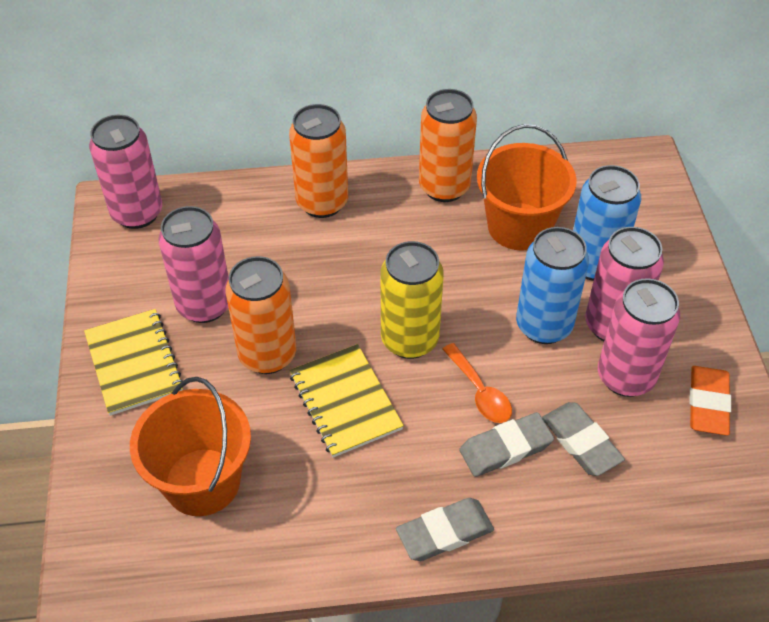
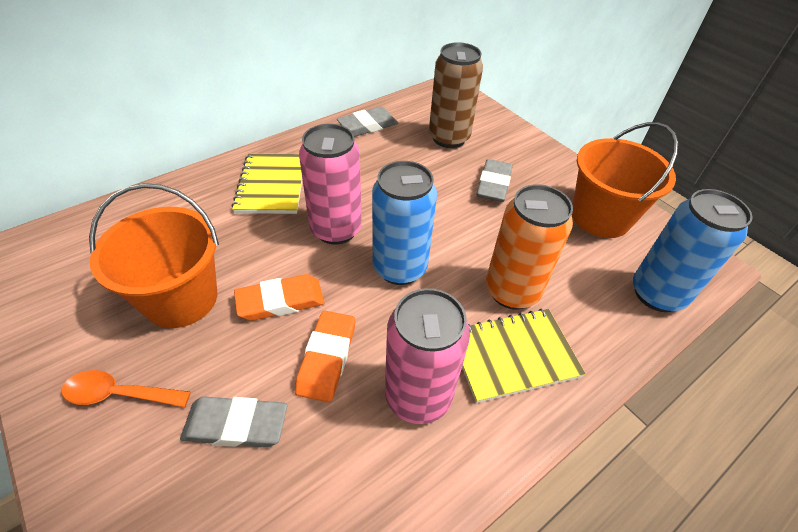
brown can: 0 -> 1
orange can: 3 -> 1
orange eraser: 1 -> 2
pink can: 4 -> 2
yellow can: 1 -> 0

